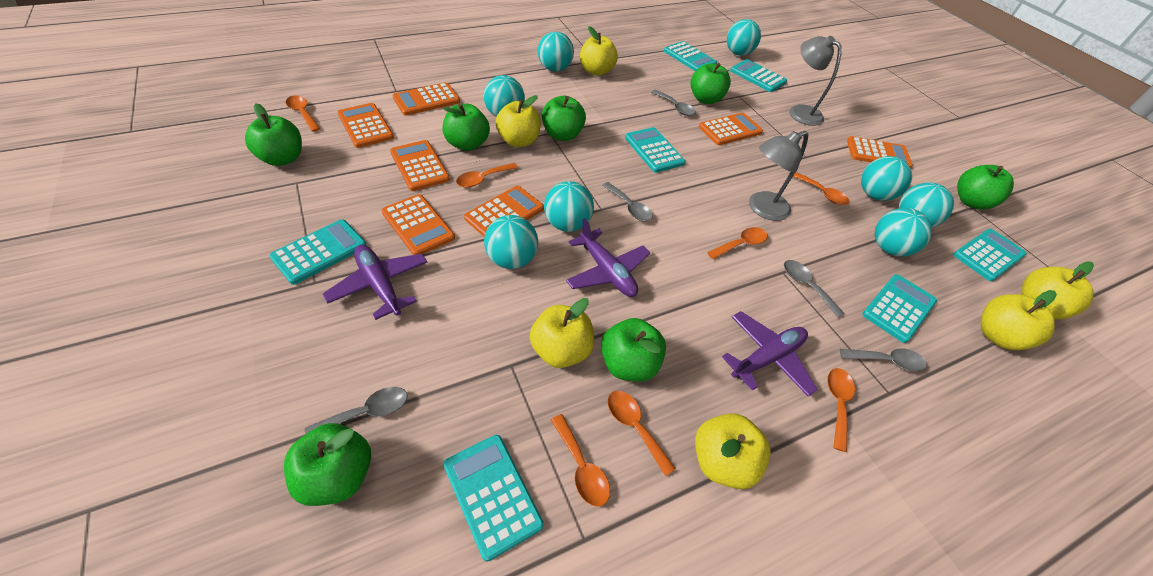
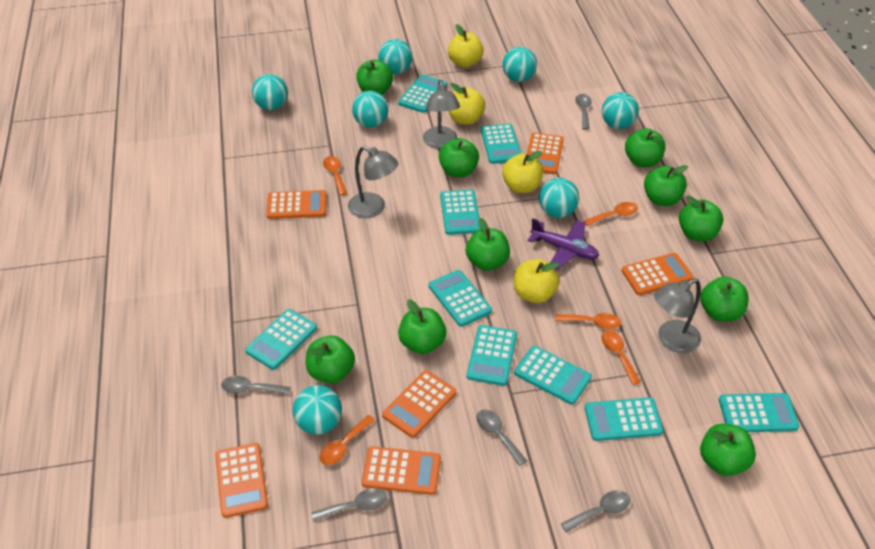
green apple: 7 -> 10
grey lamp: 2 -> 3
orange calculator: 7 -> 6
orange spoon: 7 -> 5
purple plane: 3 -> 1
turquoise ball: 8 -> 7
turquoise calculator: 7 -> 9
yellow apple: 6 -> 4

